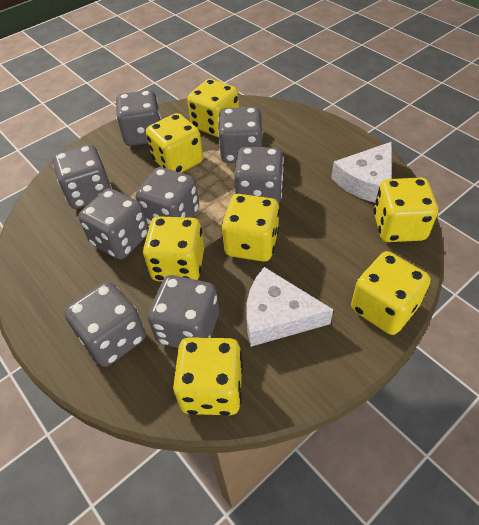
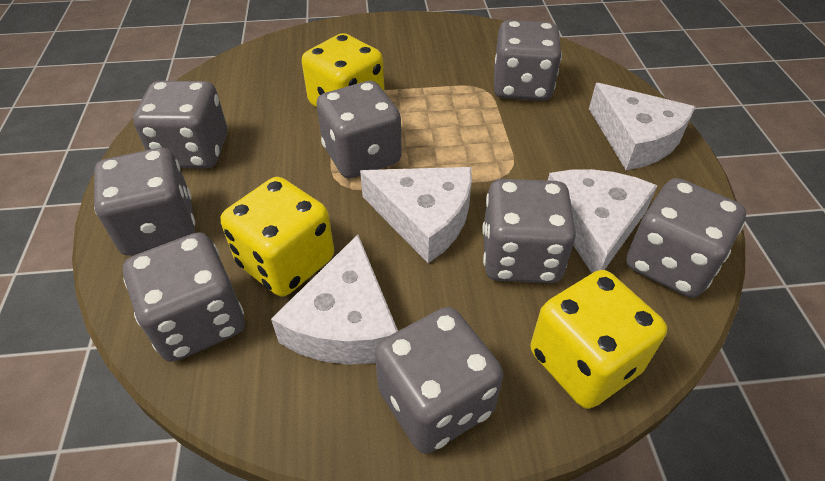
white cheese: 2 -> 4
yellow dice: 7 -> 3

